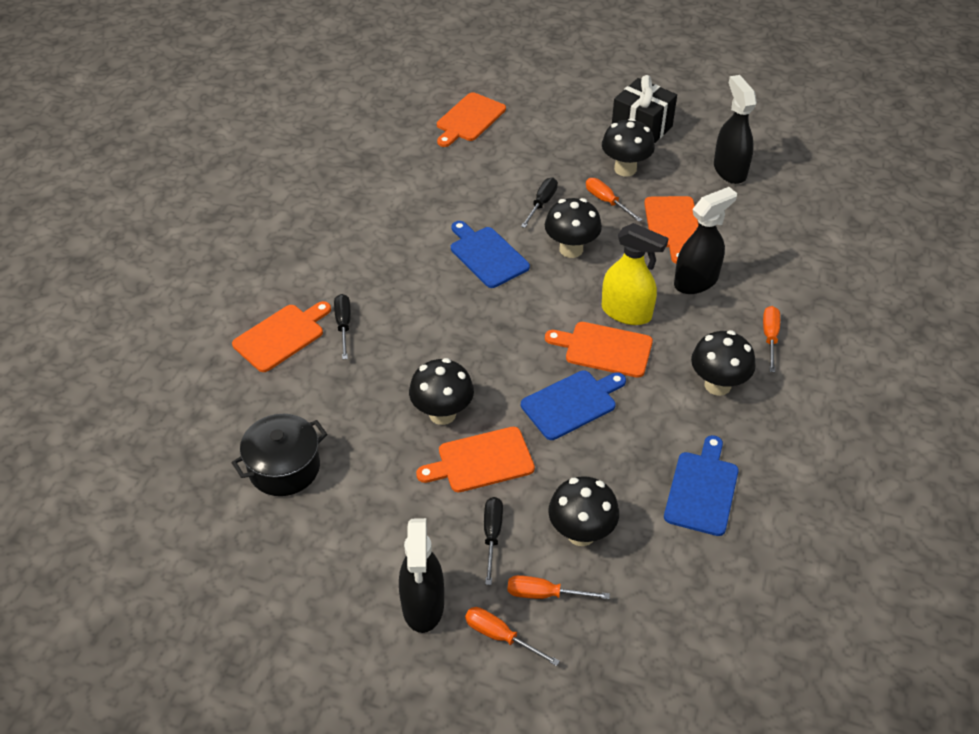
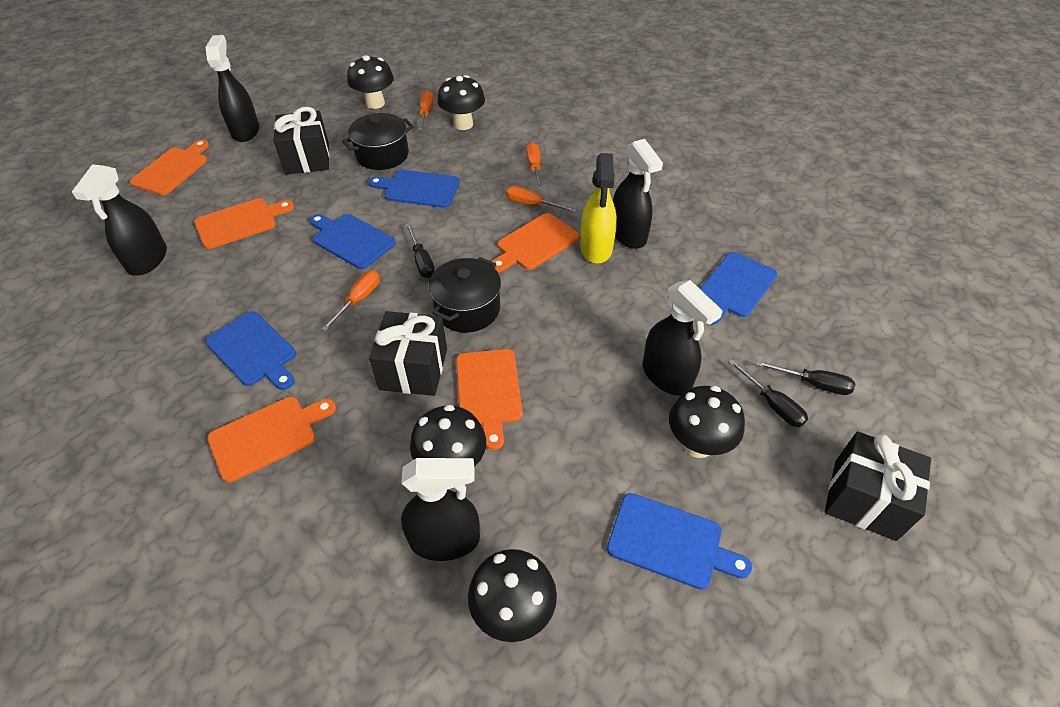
black gift: 1 -> 3
black pot: 1 -> 2
black spray bottle: 3 -> 5
blue cutting board: 3 -> 5

